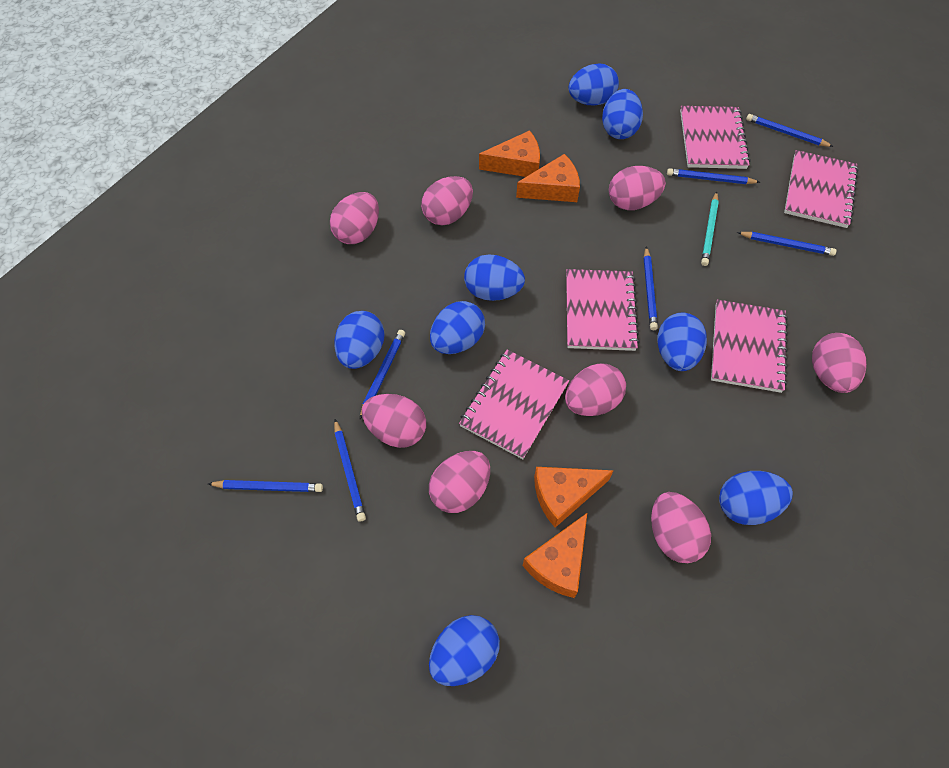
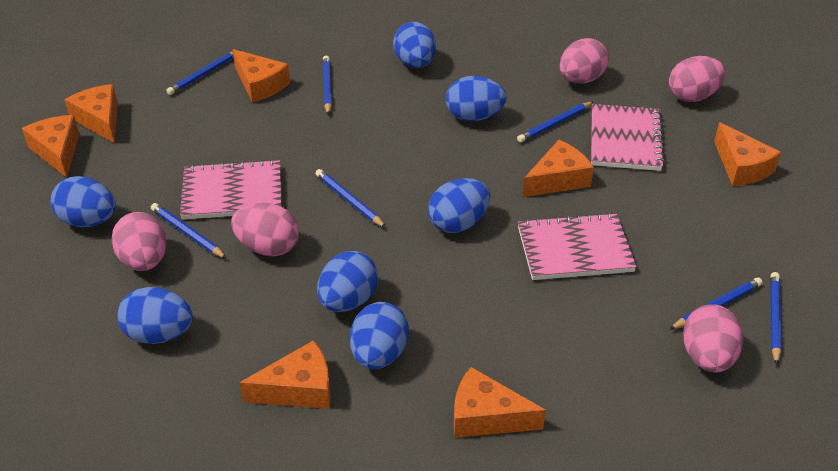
blue egg: 8 -> 7
orange cheese: 4 -> 7
pink egg: 8 -> 5
pink notebook: 5 -> 3
turquoise pencil: 1 -> 0

